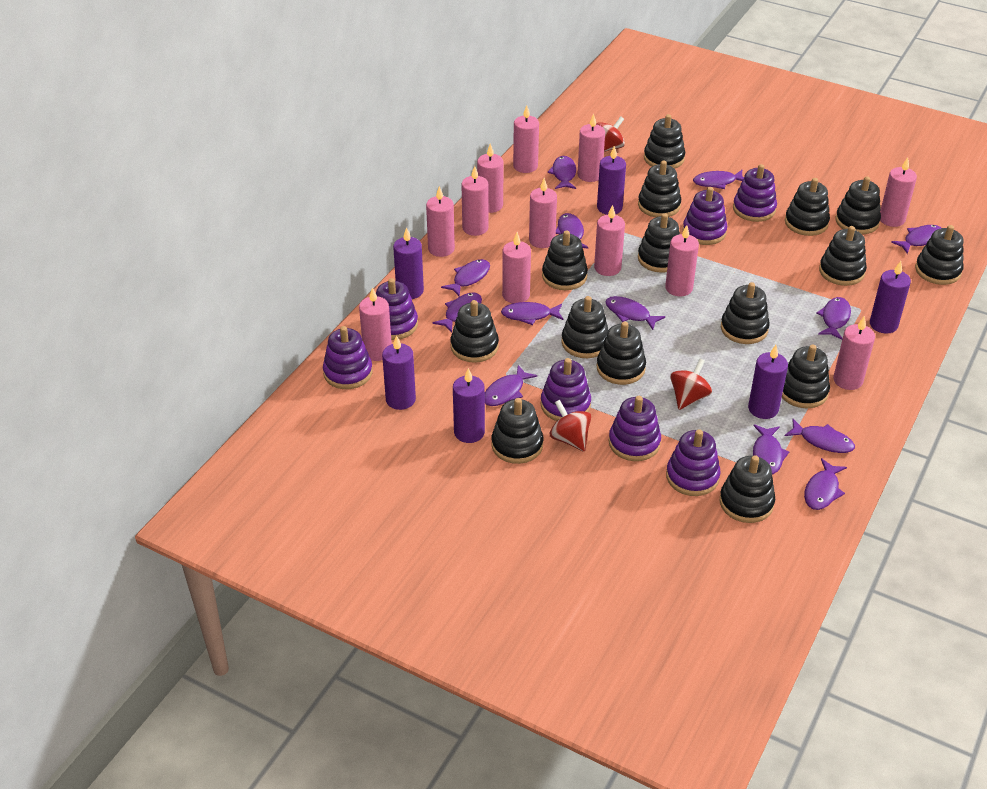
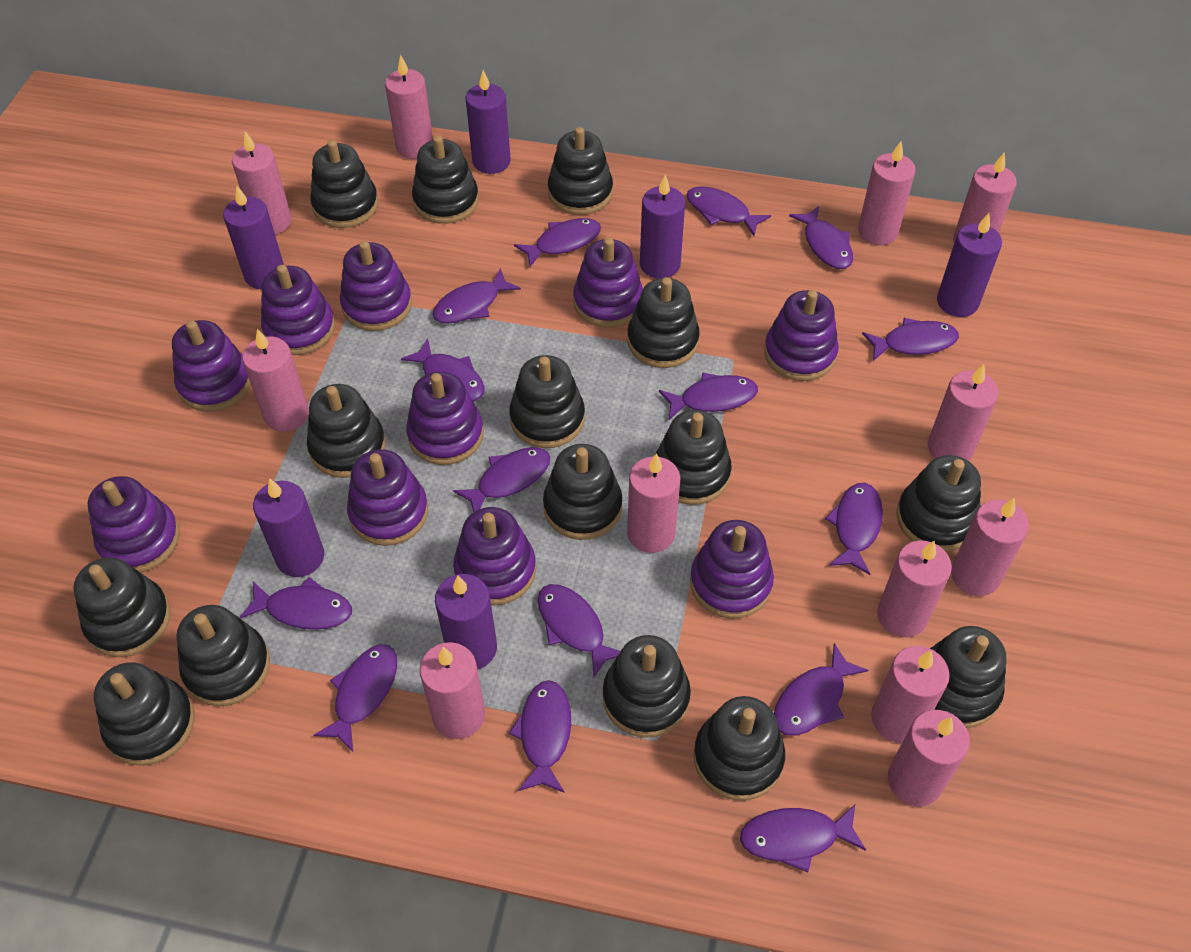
purple fish: 13 -> 15
purple stacking toy: 7 -> 10
red spinning top: 3 -> 0

